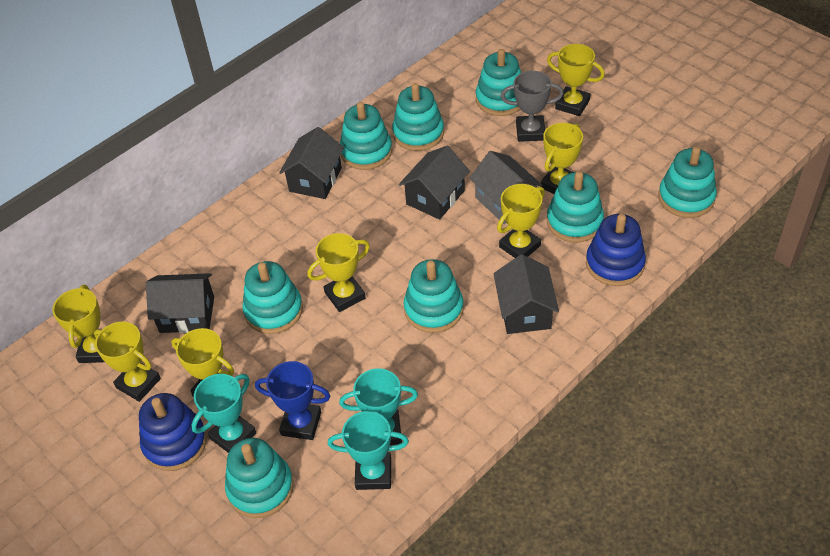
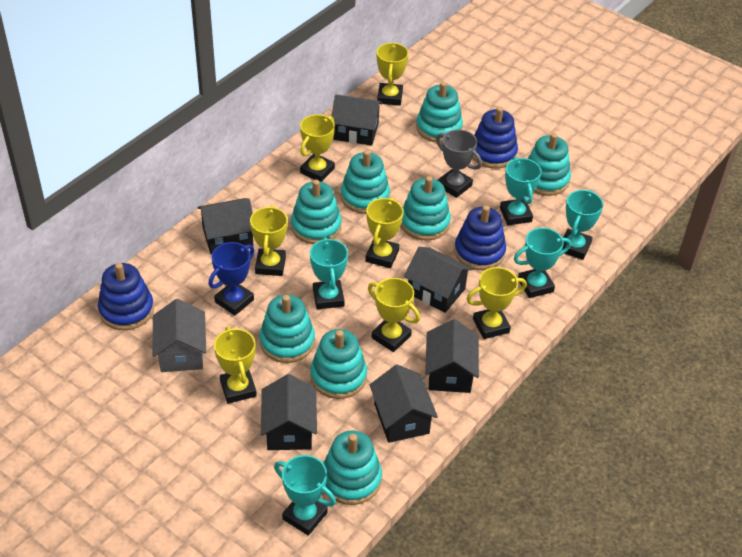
black house: 4 -> 6
blue stacking toy: 2 -> 3
turquoise trophy: 3 -> 5

